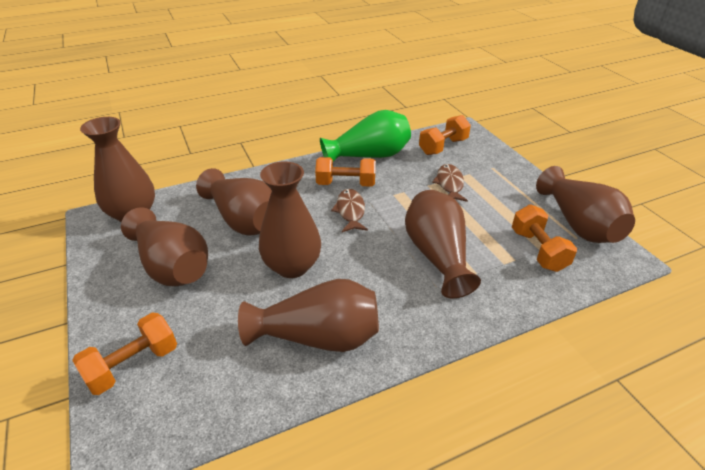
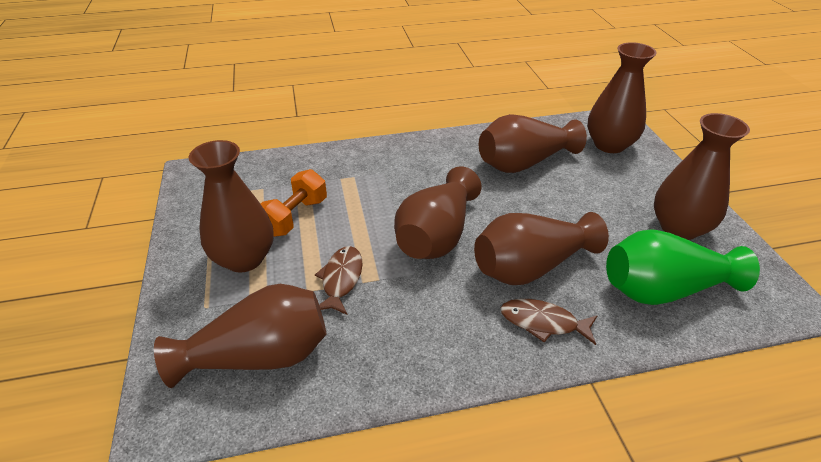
orange dumbbell: 4 -> 1

